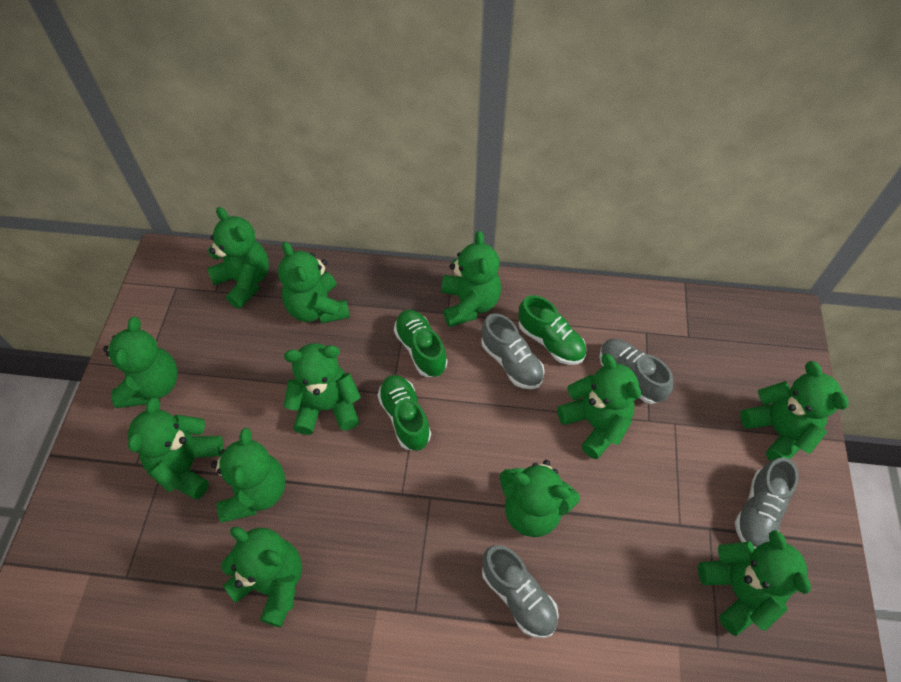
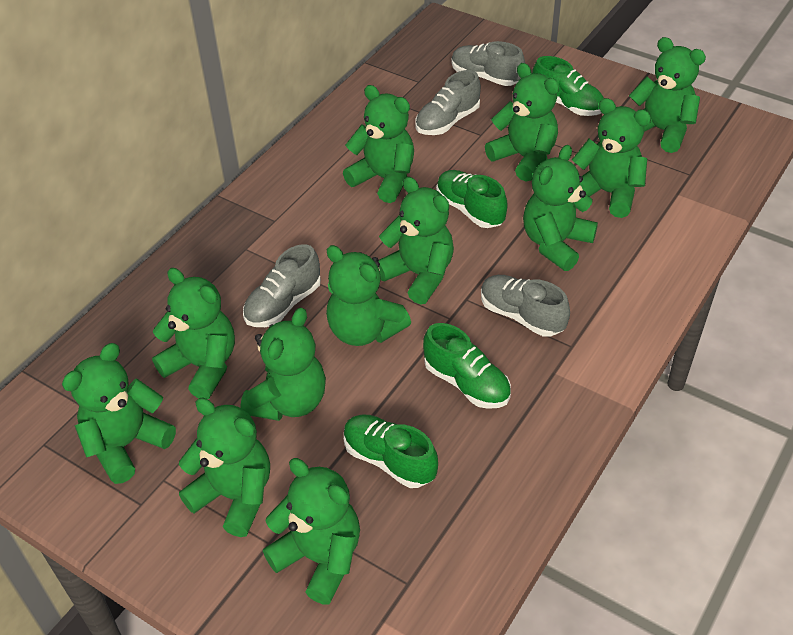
green shoe: 3 -> 4

